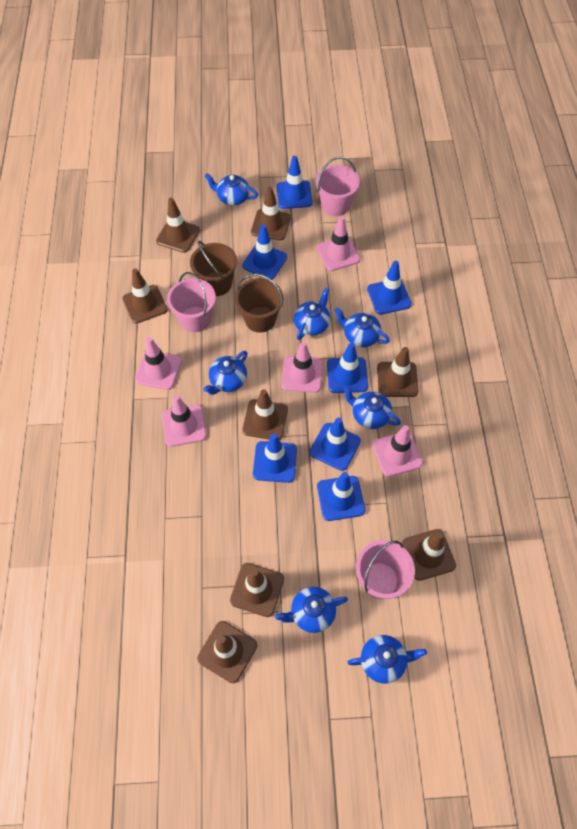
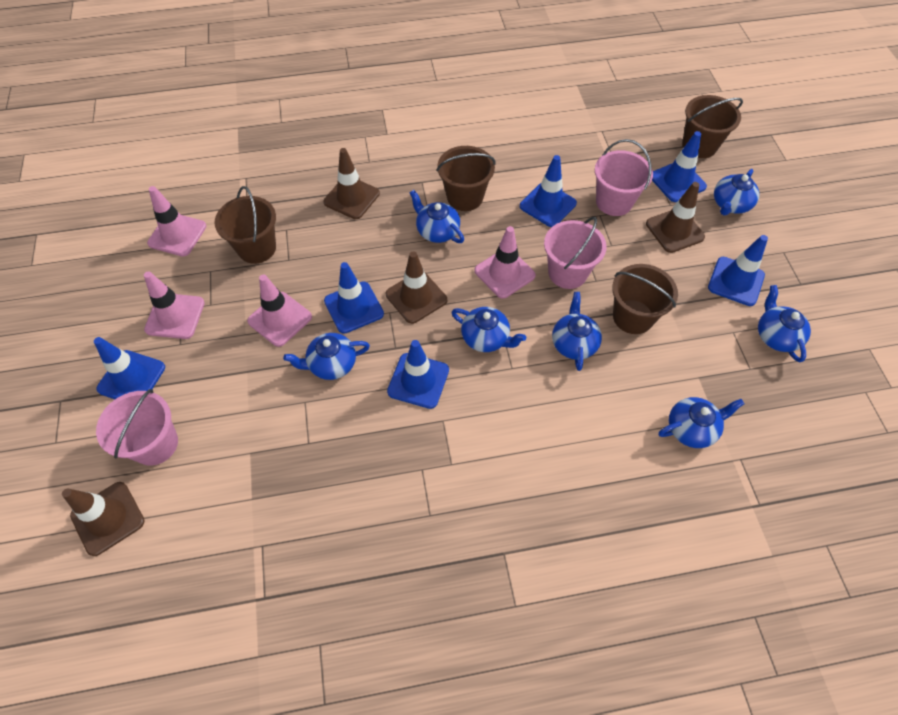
blue traffic cone: 7 -> 6
brown bucket: 2 -> 4
brown traffic cone: 8 -> 4
pink traffic cone: 5 -> 4

